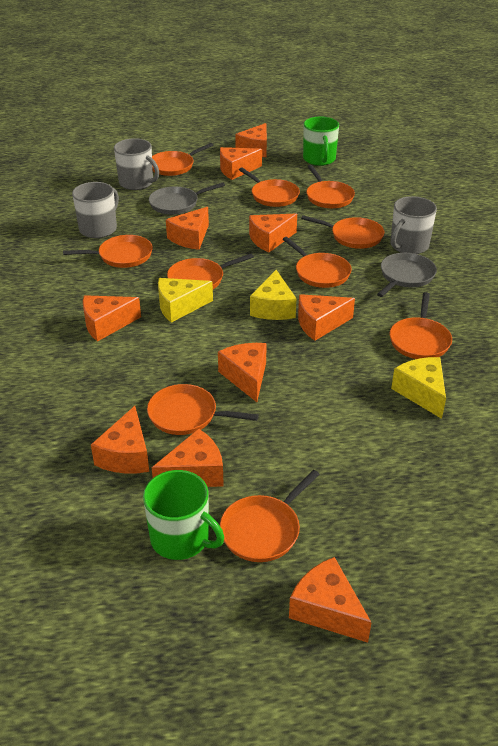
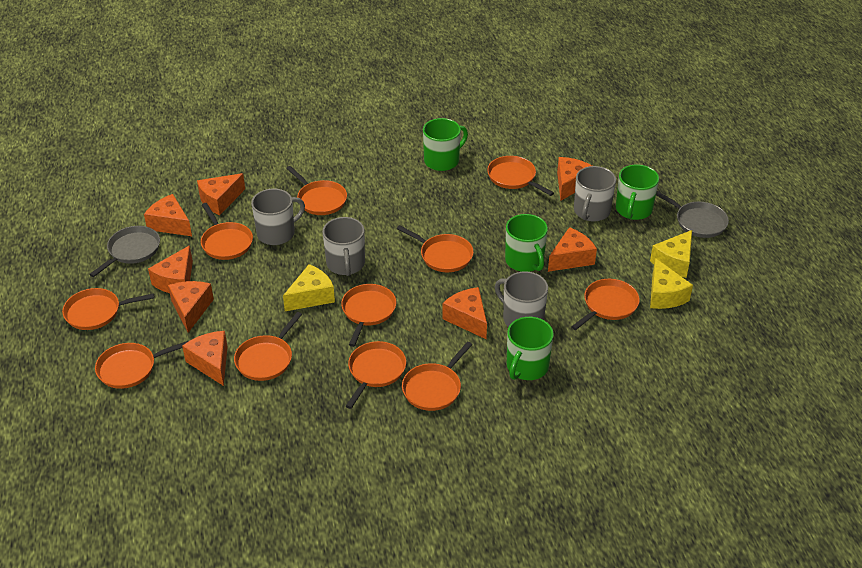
green mug: 2 -> 4
grey mug: 3 -> 4
orange cheese: 10 -> 8
orange pan: 10 -> 11

